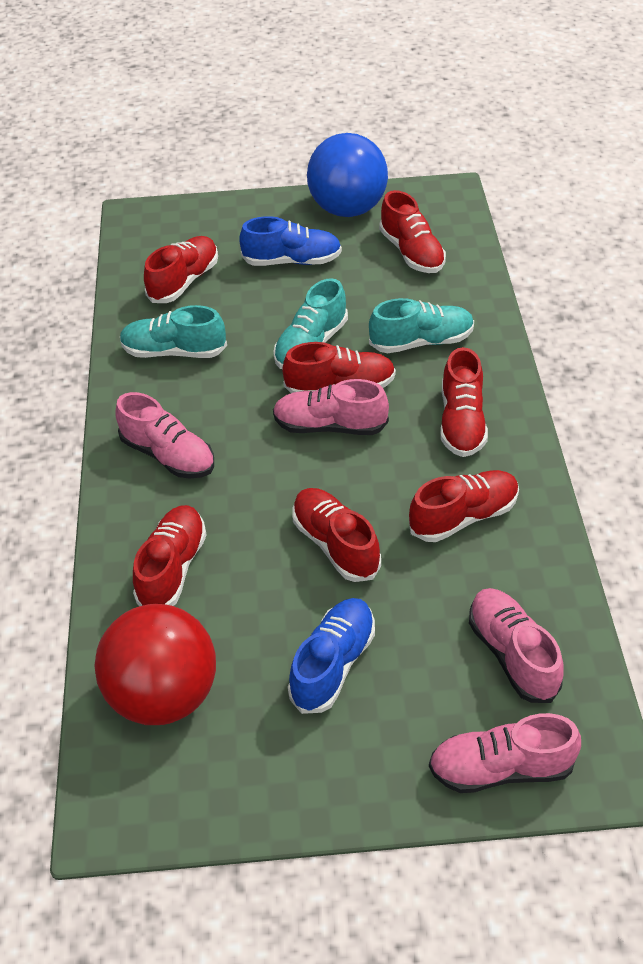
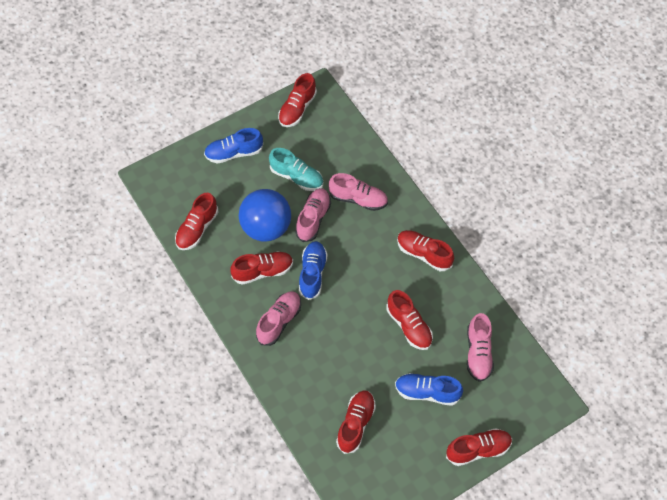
blue shoe: 2 -> 3
red ball: 1 -> 0
turquoise shoe: 3 -> 1

